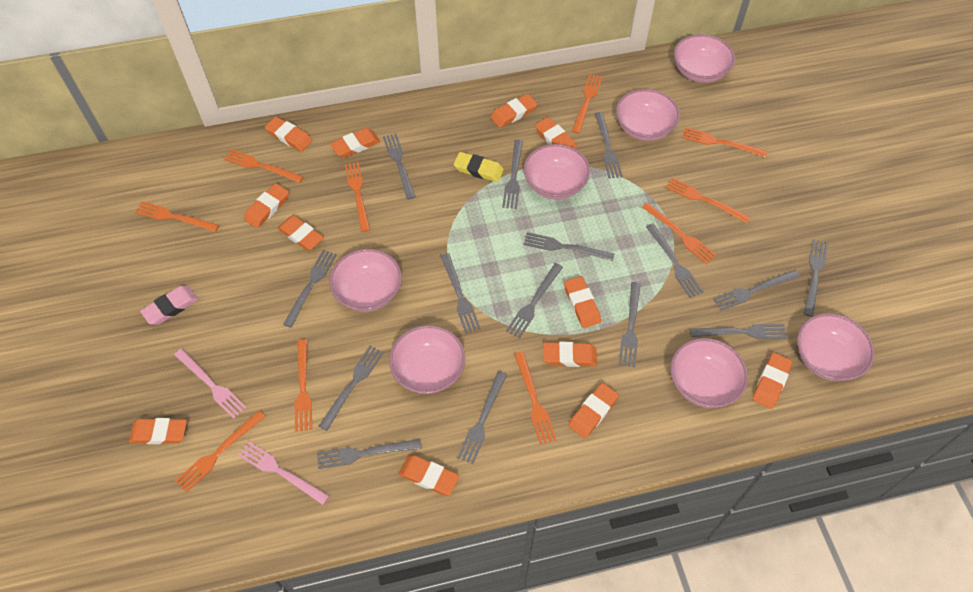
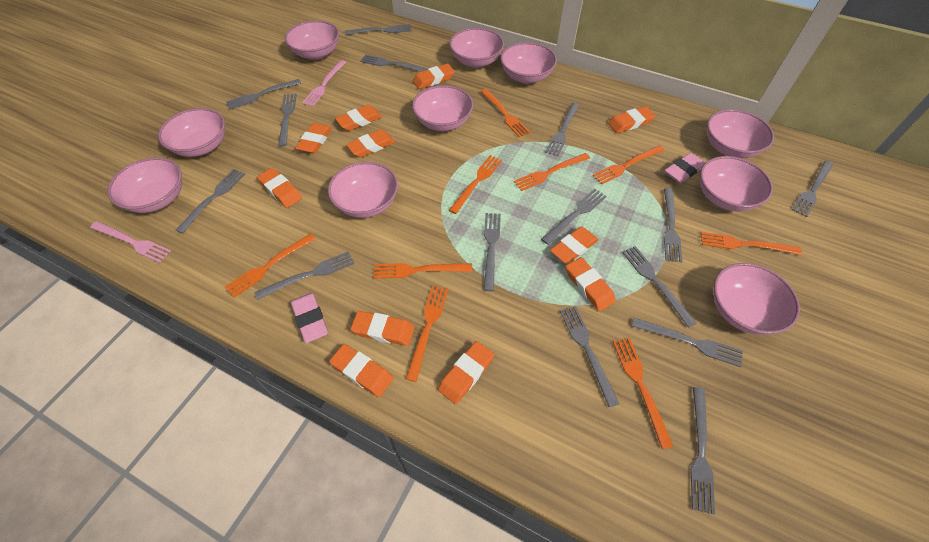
orange eraser: 12 -> 11
orange fork: 10 -> 9
pink bowl: 7 -> 10
pink eraser: 1 -> 2
yellow eraser: 1 -> 0

